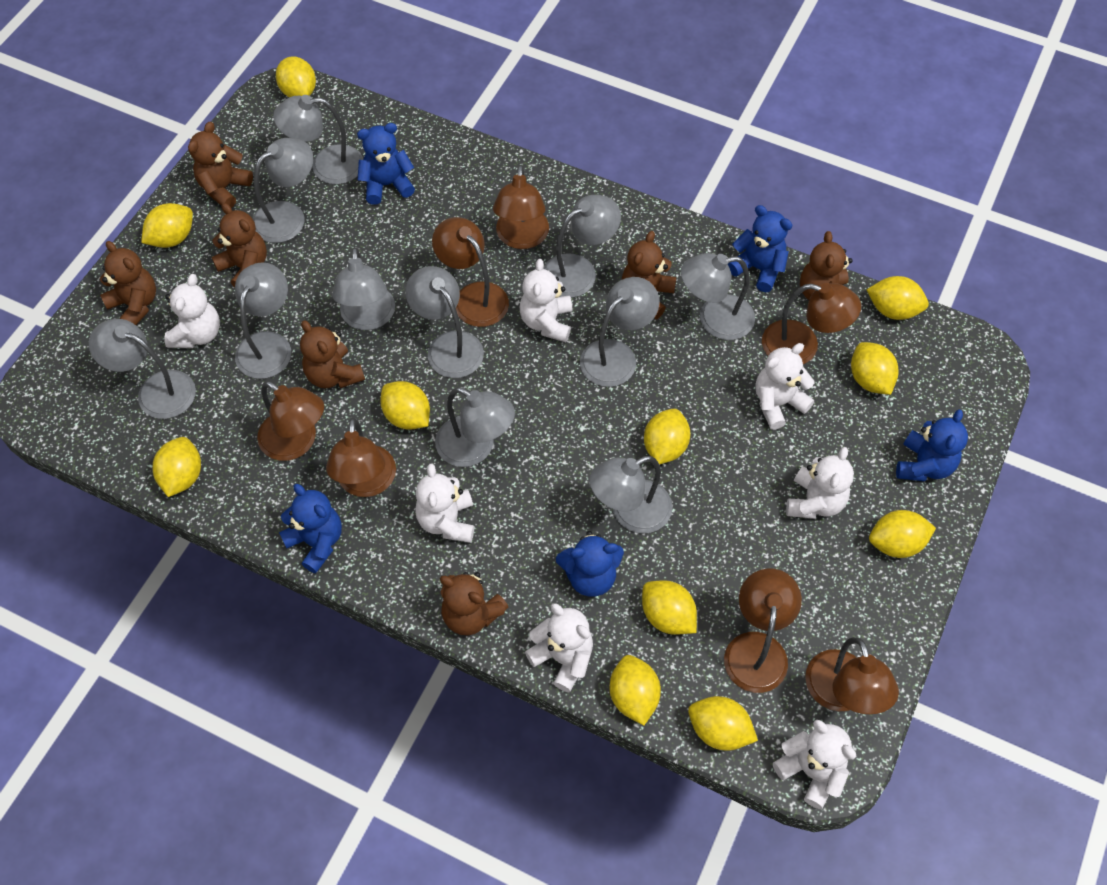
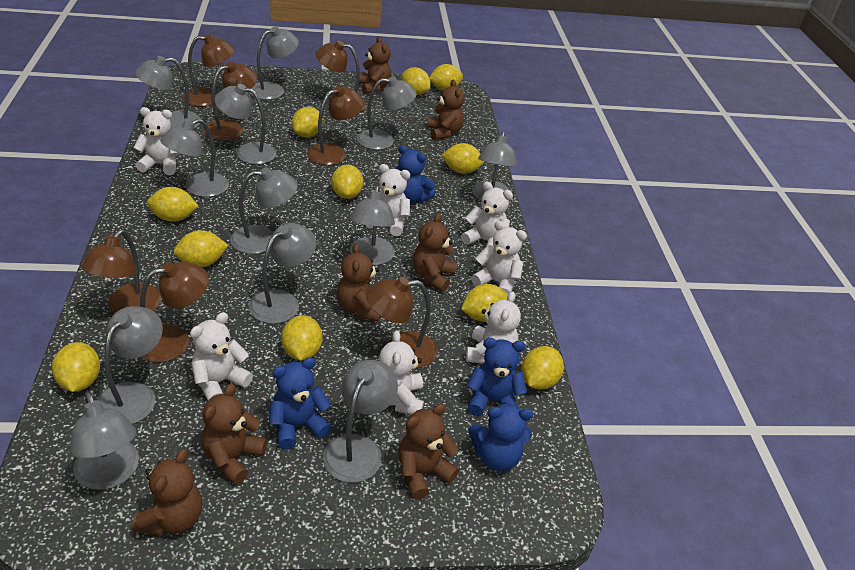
blue teddy bear: 5 -> 4
grey lamp: 11 -> 12

